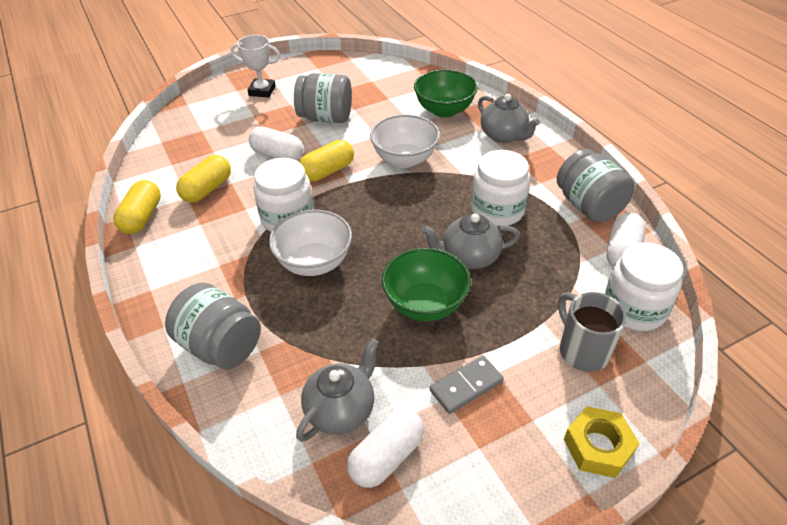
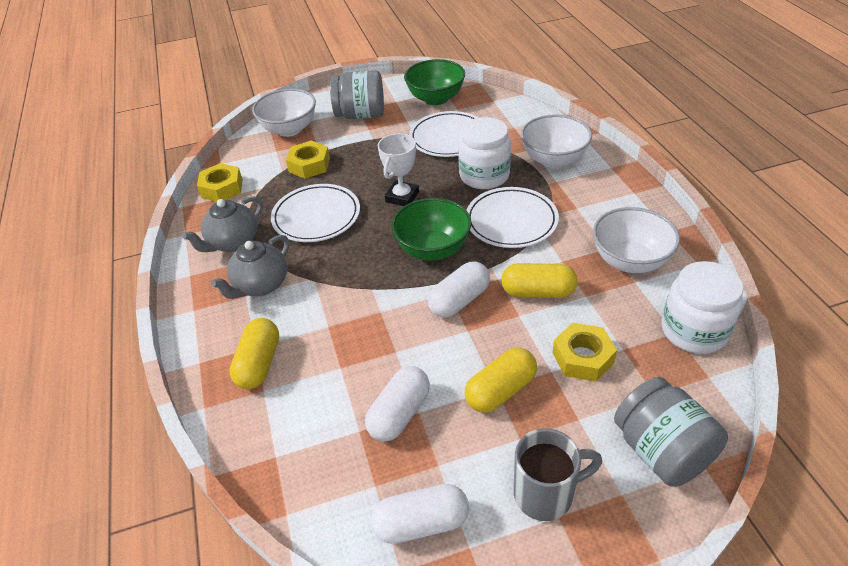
grey domino: 1 -> 0
grey jar: 3 -> 2
grey teapot: 3 -> 2
white bowl: 2 -> 3
white jar: 3 -> 2
white plate: 0 -> 3
yellow nut: 1 -> 3

